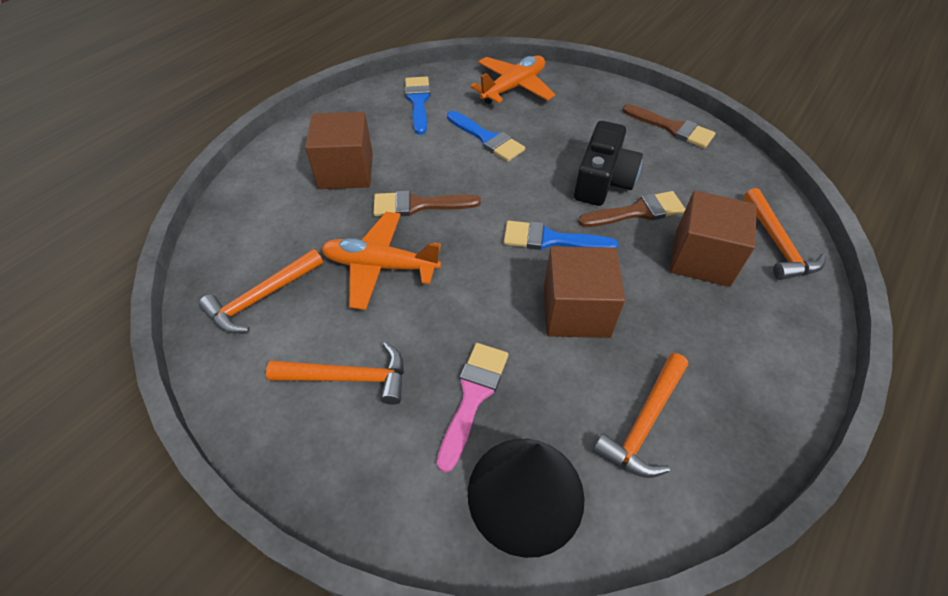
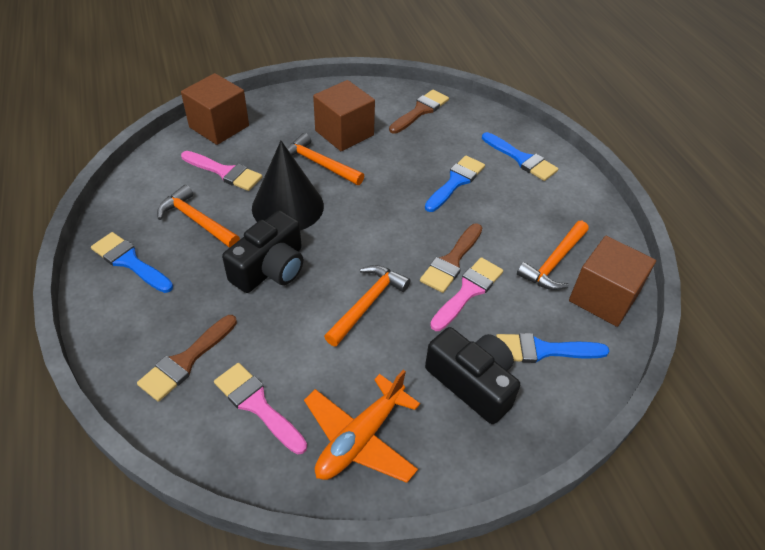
black camera: 1 -> 2
blue brush: 3 -> 4
orange plane: 2 -> 1
pink brush: 1 -> 3

